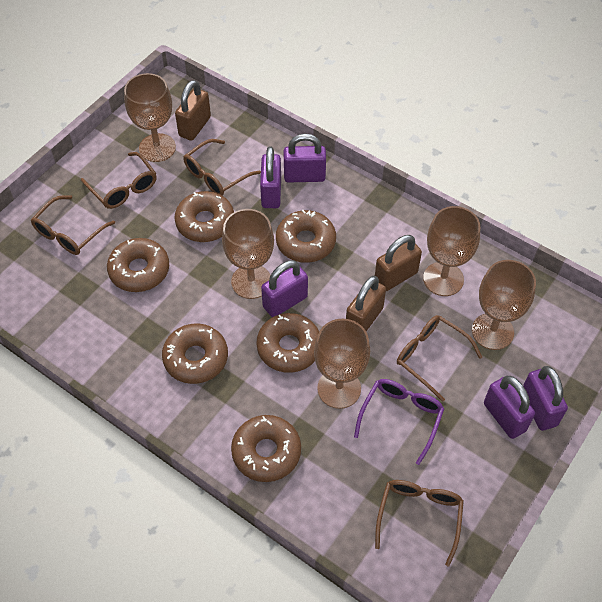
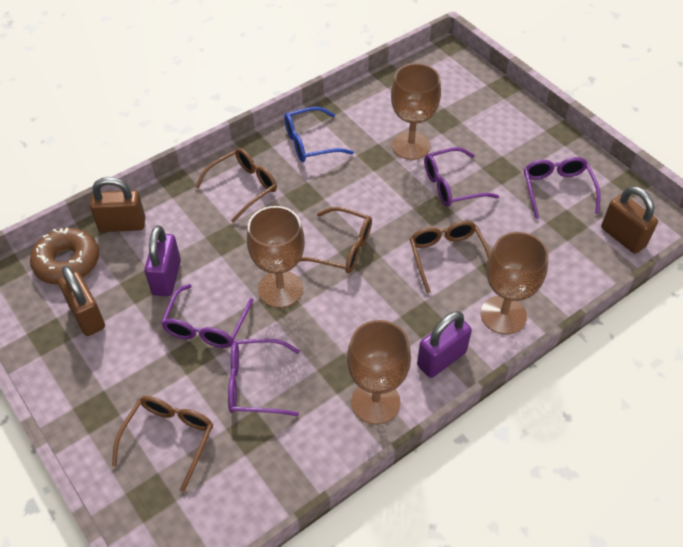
blue glasses: 0 -> 1
brown donut: 6 -> 1
brown glasses: 5 -> 4
brown goblet: 5 -> 4
purple glasses: 1 -> 4
purple padlock: 5 -> 2

